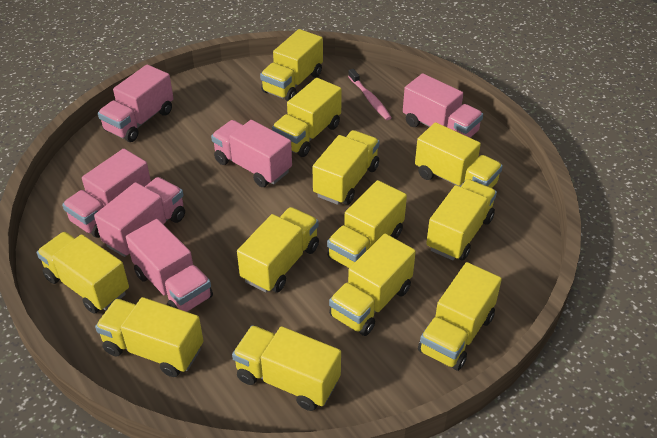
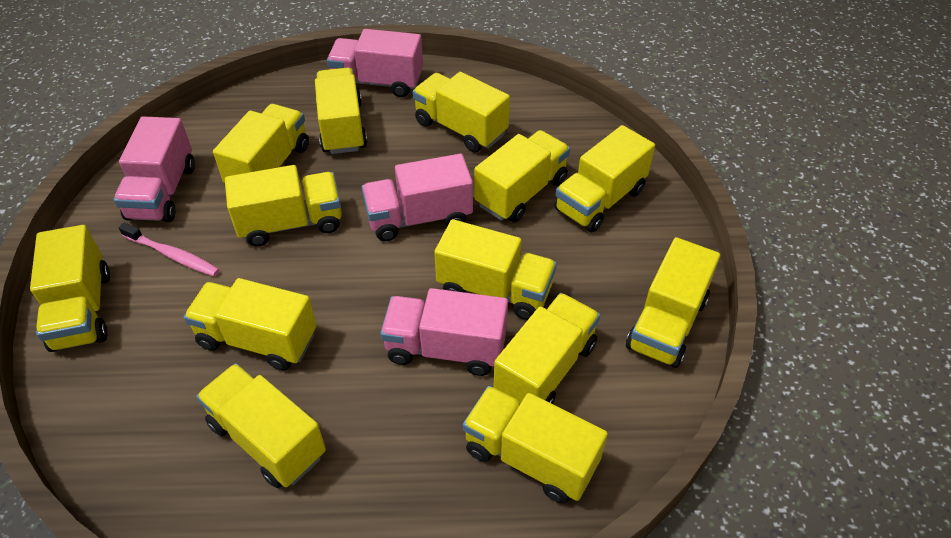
pink truck: 6 -> 4
yellow truck: 12 -> 13

